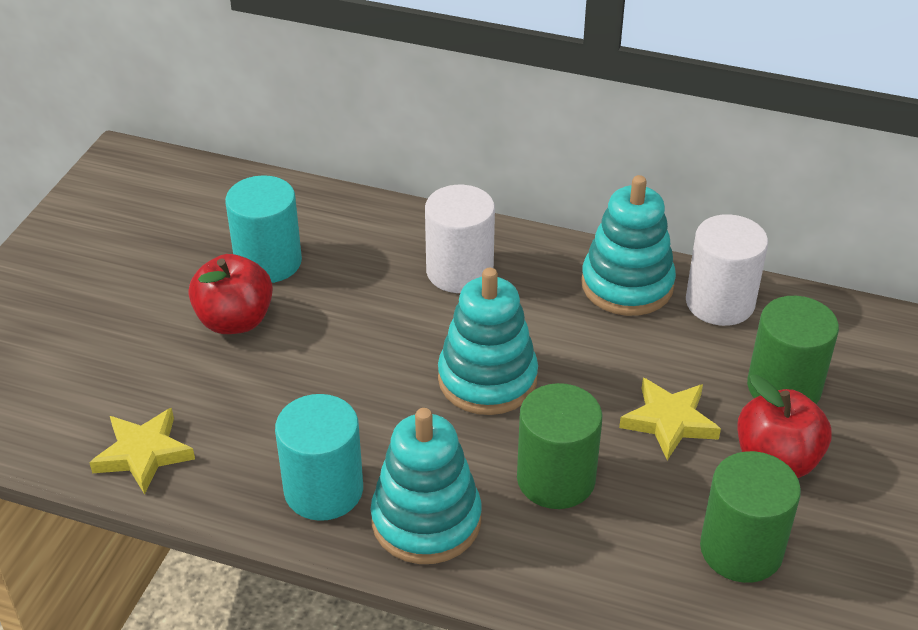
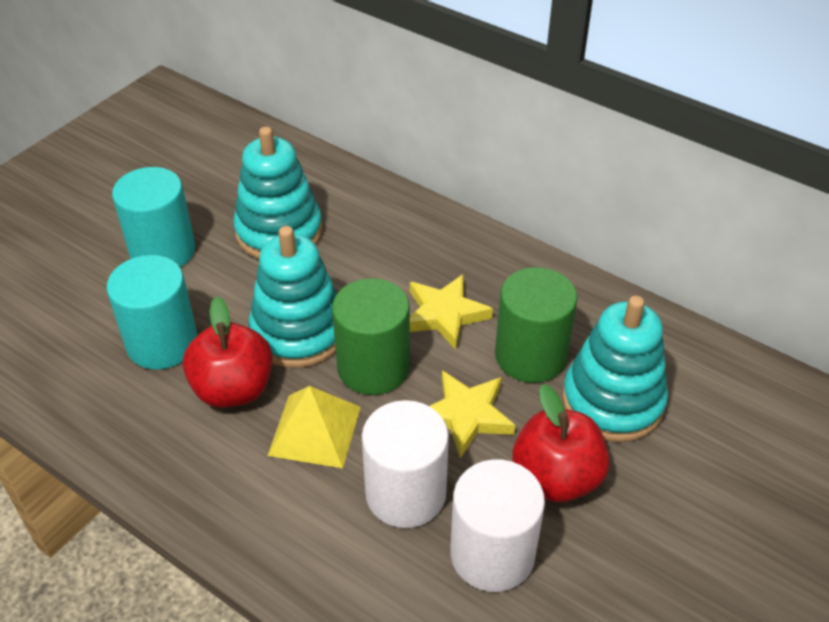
green cylinder: 3 -> 2
yellow pyramid: 0 -> 1

